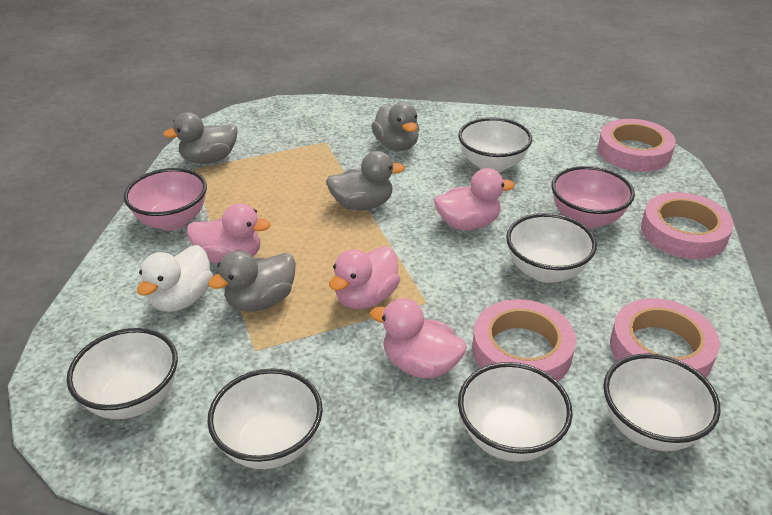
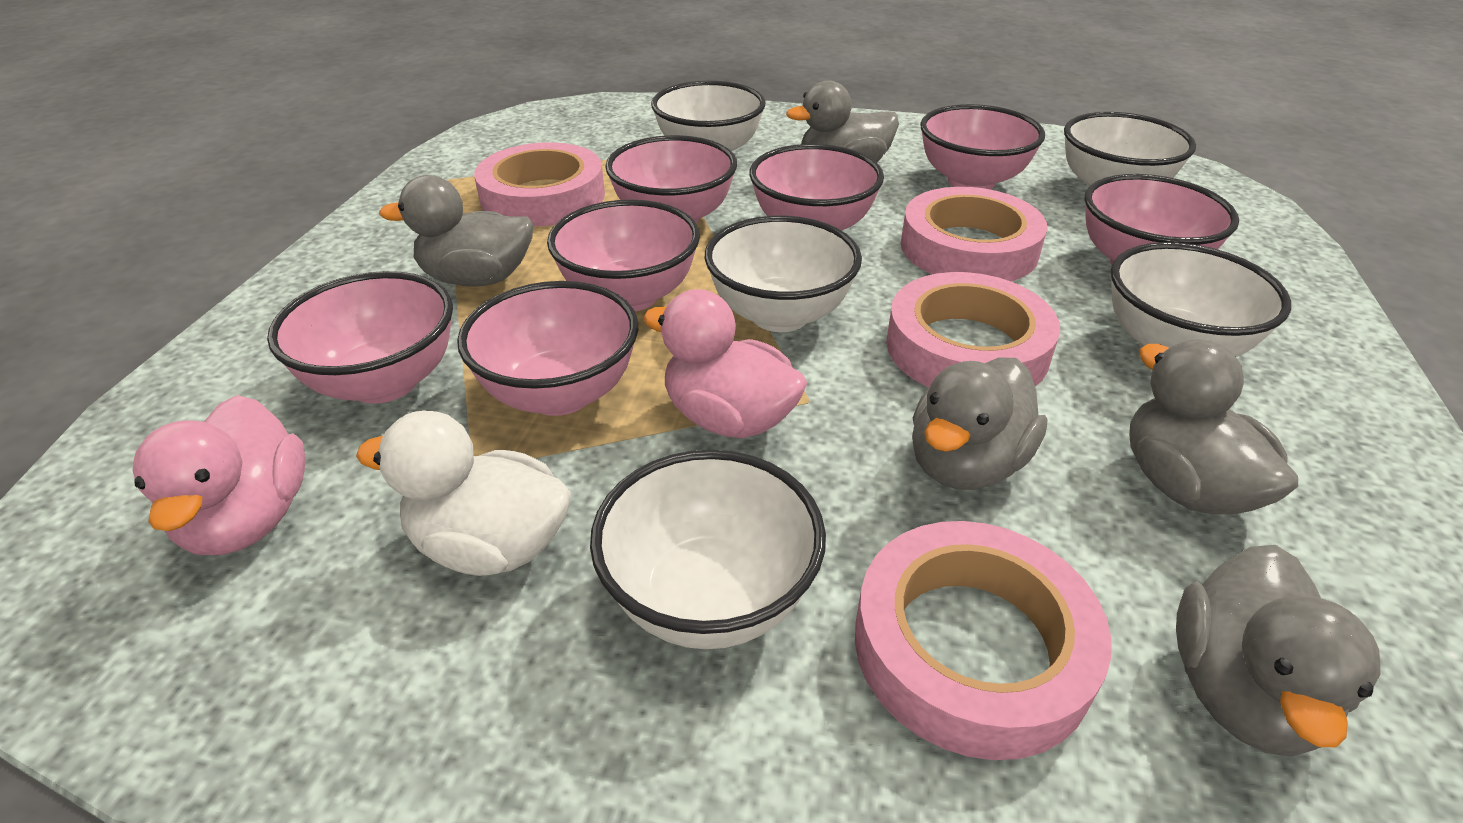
grey duck: 4 -> 5
pink bowl: 2 -> 7
pink duck: 4 -> 2
white bowl: 6 -> 5

